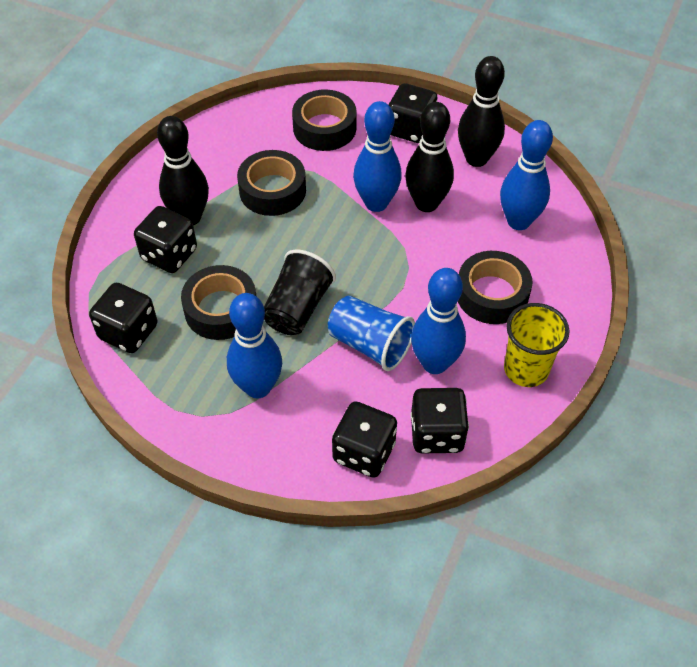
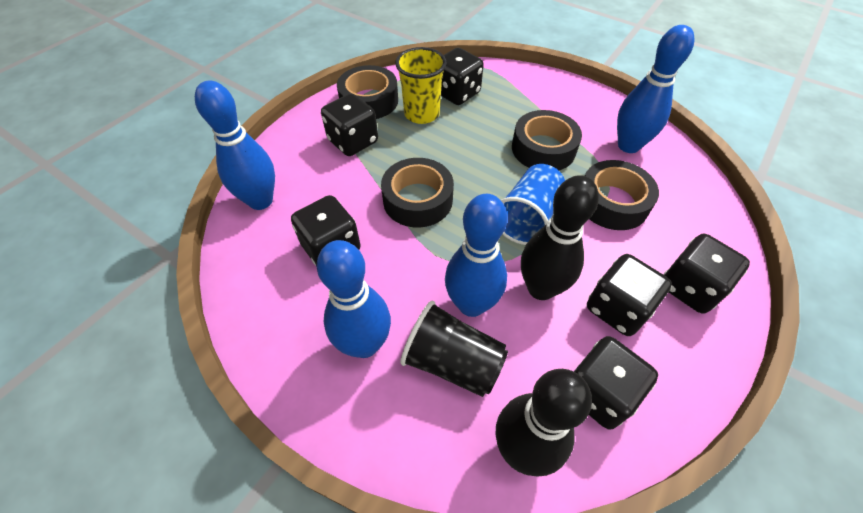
black bowling pin: 3 -> 2
black dice: 5 -> 6

